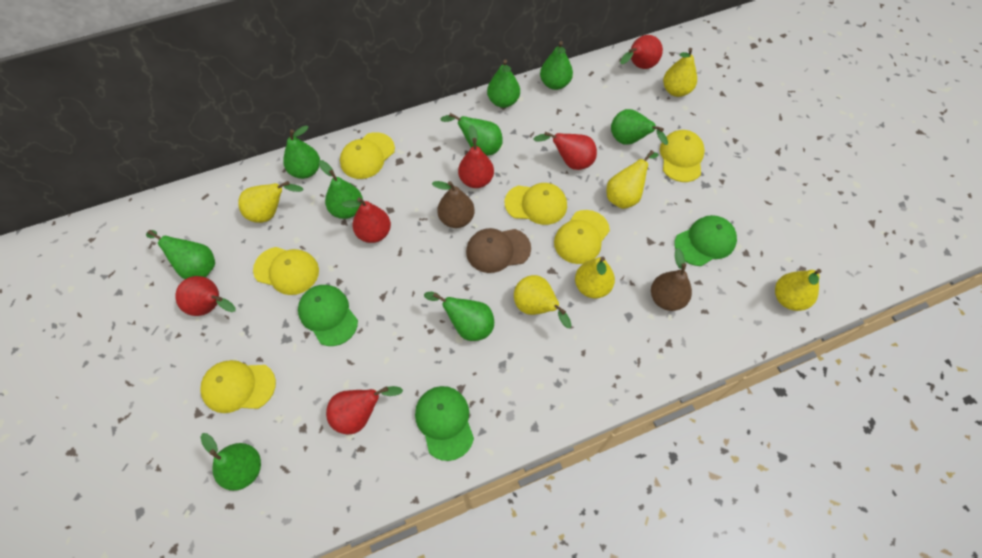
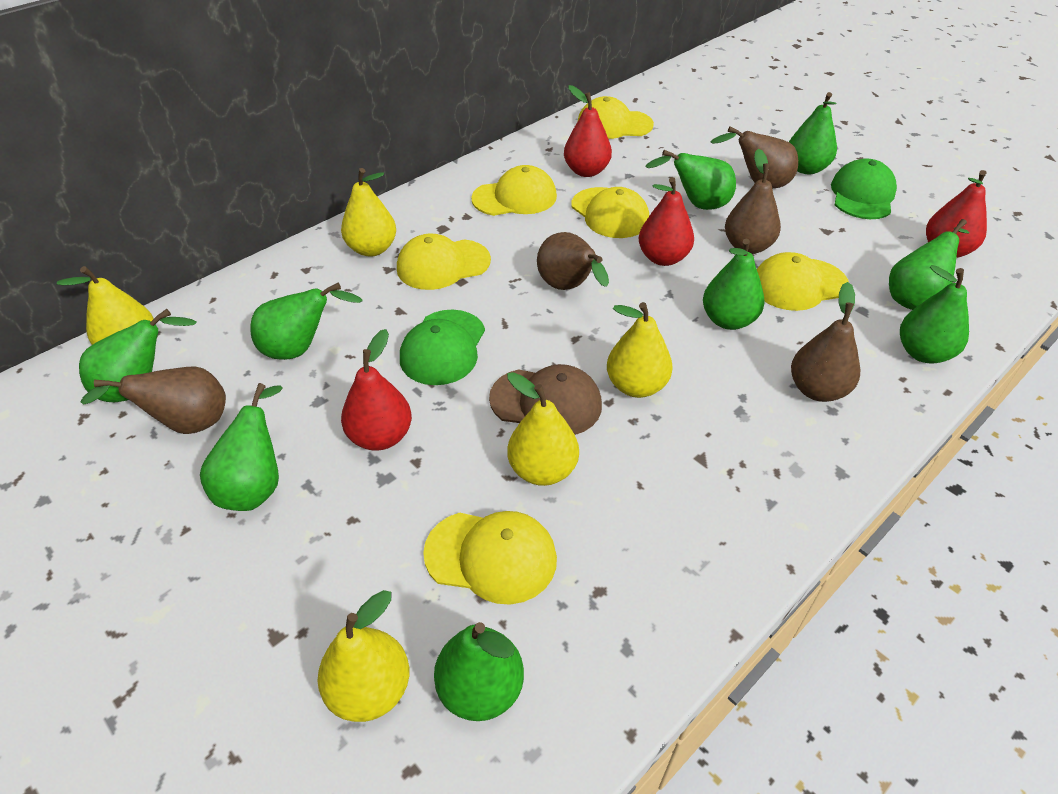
brown pear: 2 -> 5
green cap: 3 -> 2
red pear: 6 -> 4
yellow pear: 6 -> 5

